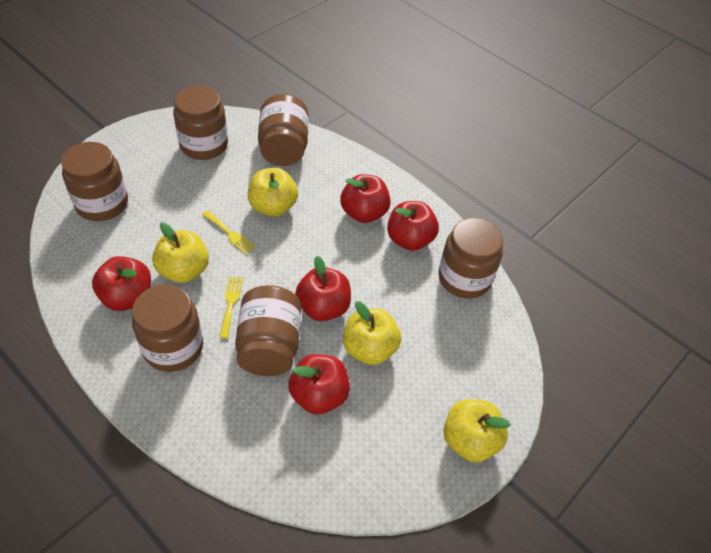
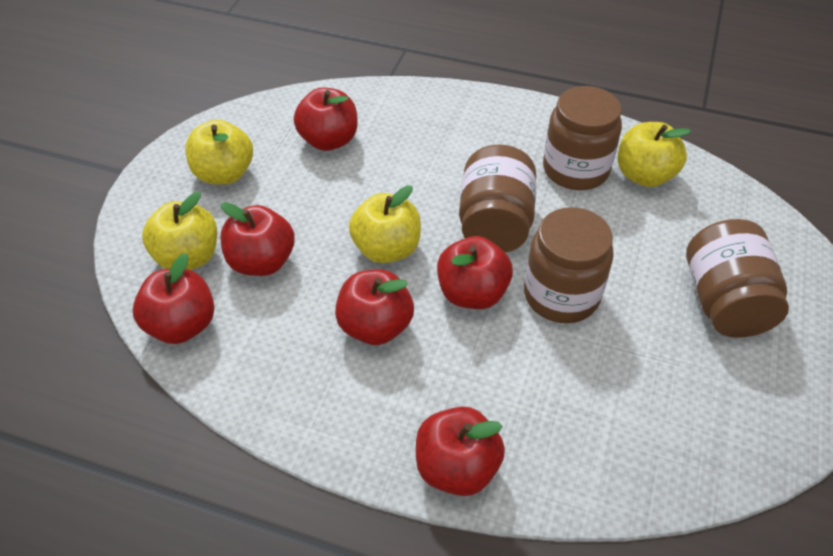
brown jar: 6 -> 4
red apple: 5 -> 6
yellow fork: 2 -> 0

